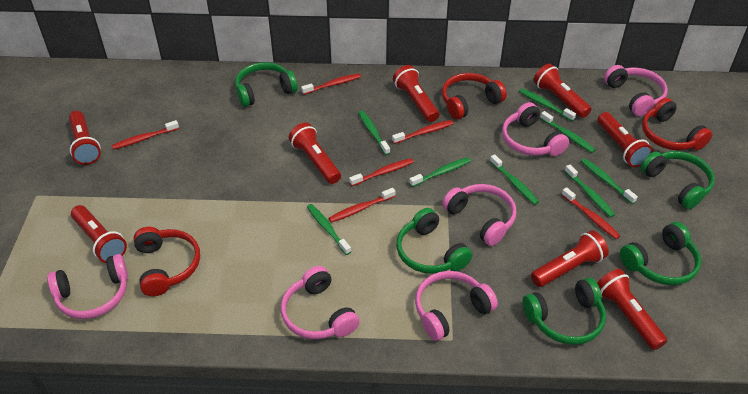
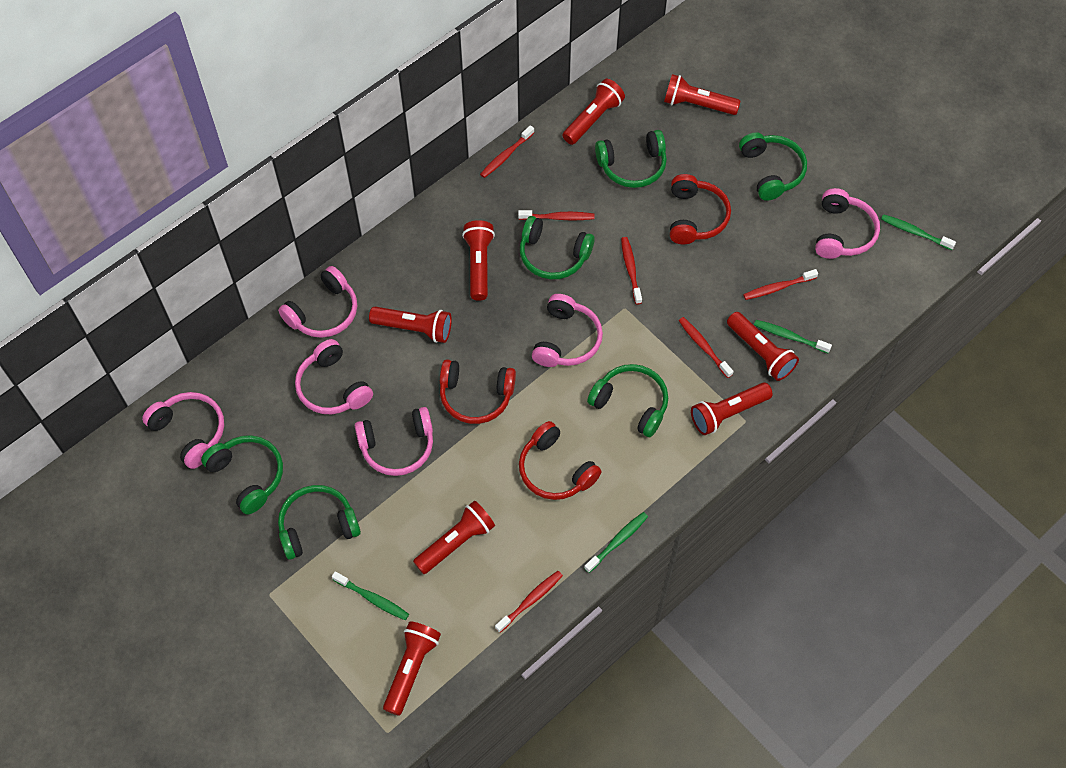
green headphones: 5 -> 6
green toothbrush: 8 -> 4

